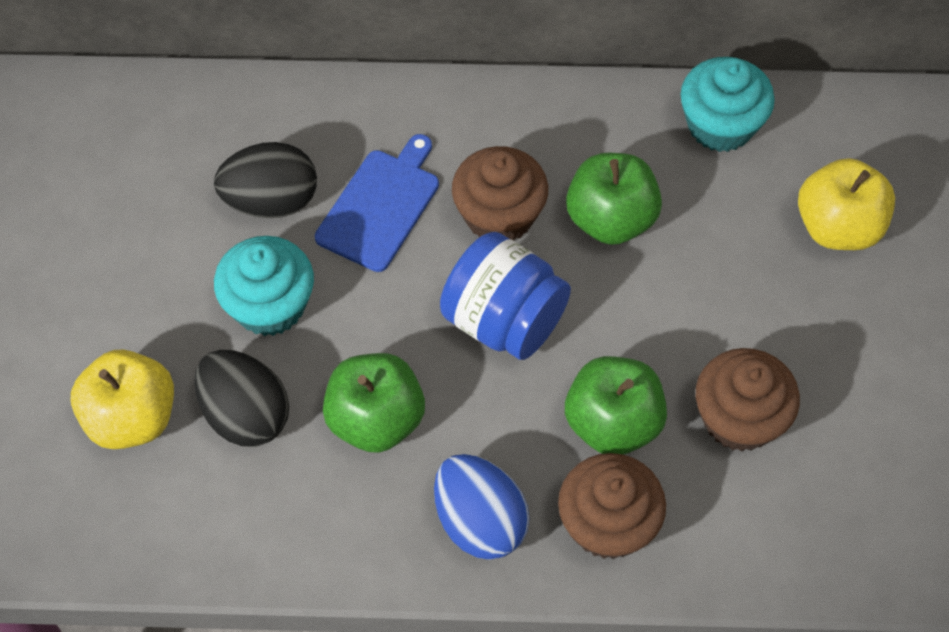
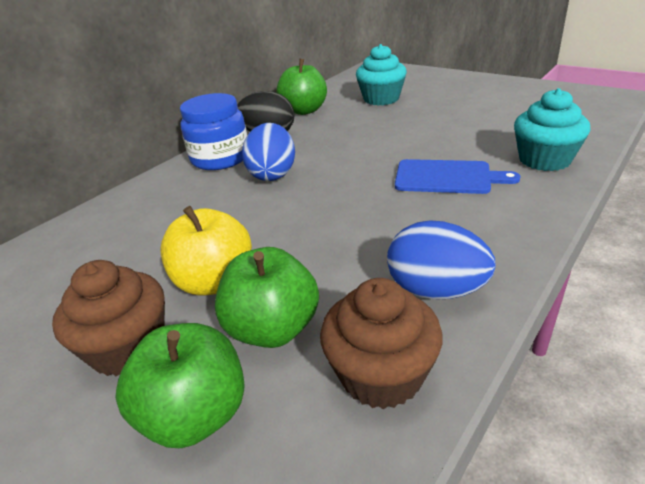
black egg: 2 -> 1
blue egg: 1 -> 2
brown cupcake: 3 -> 2
yellow apple: 2 -> 1

